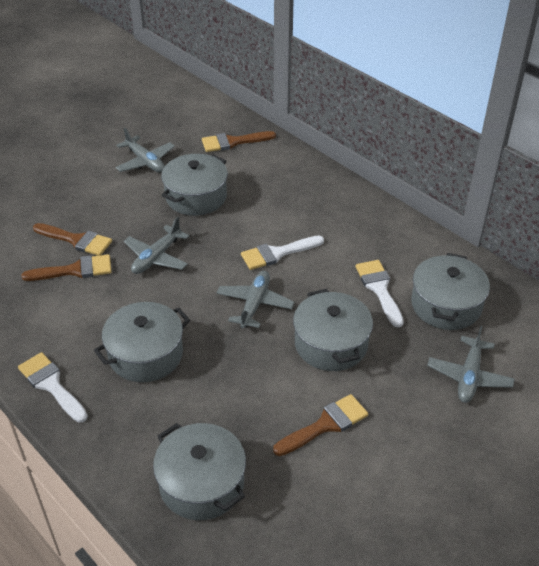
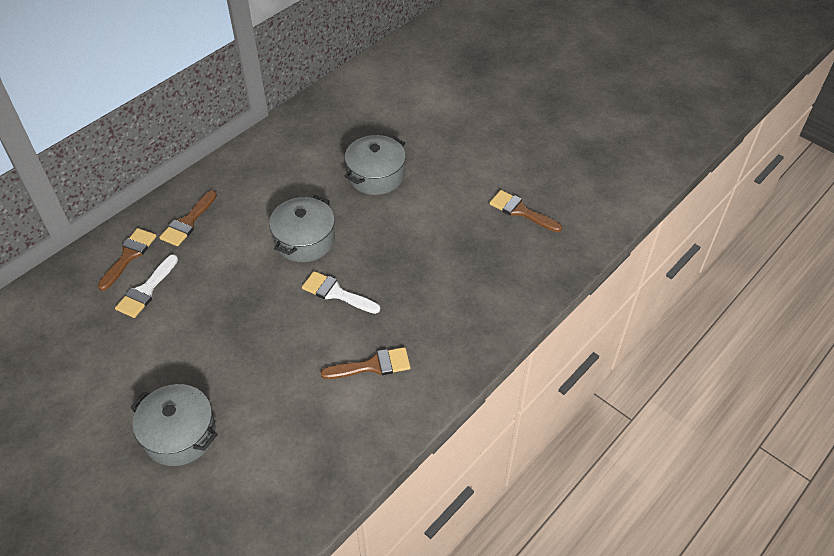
grey plane: 4 -> 0
grey pot: 5 -> 3
white brush: 3 -> 2

